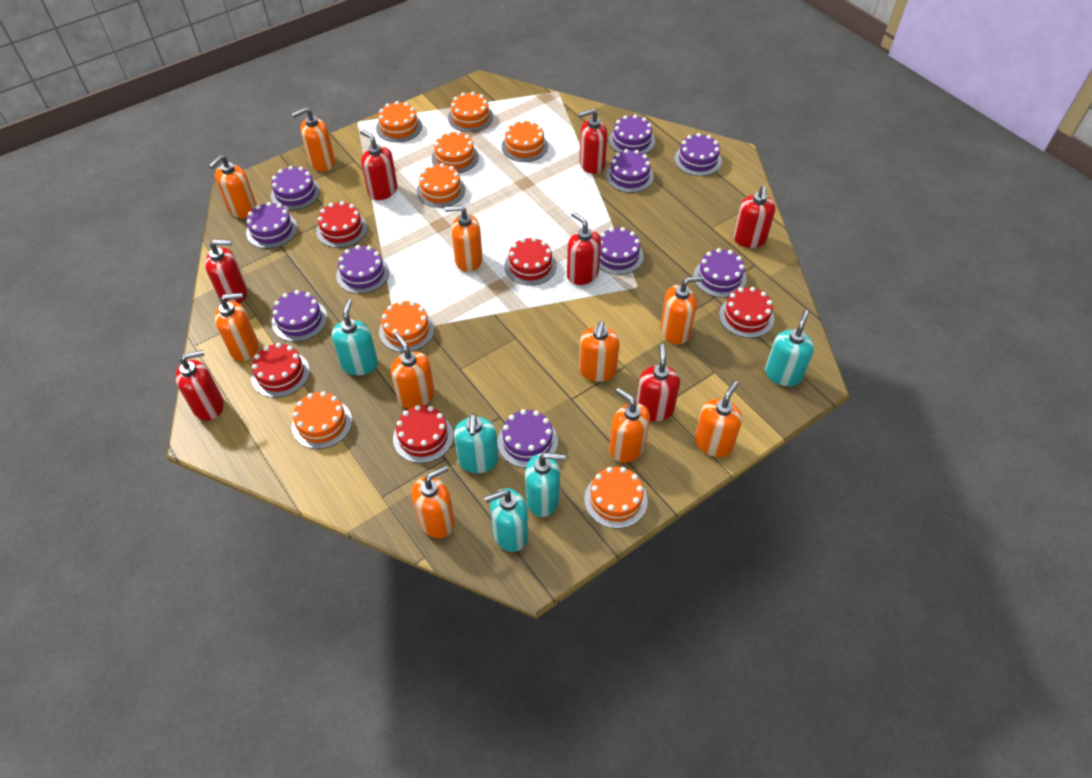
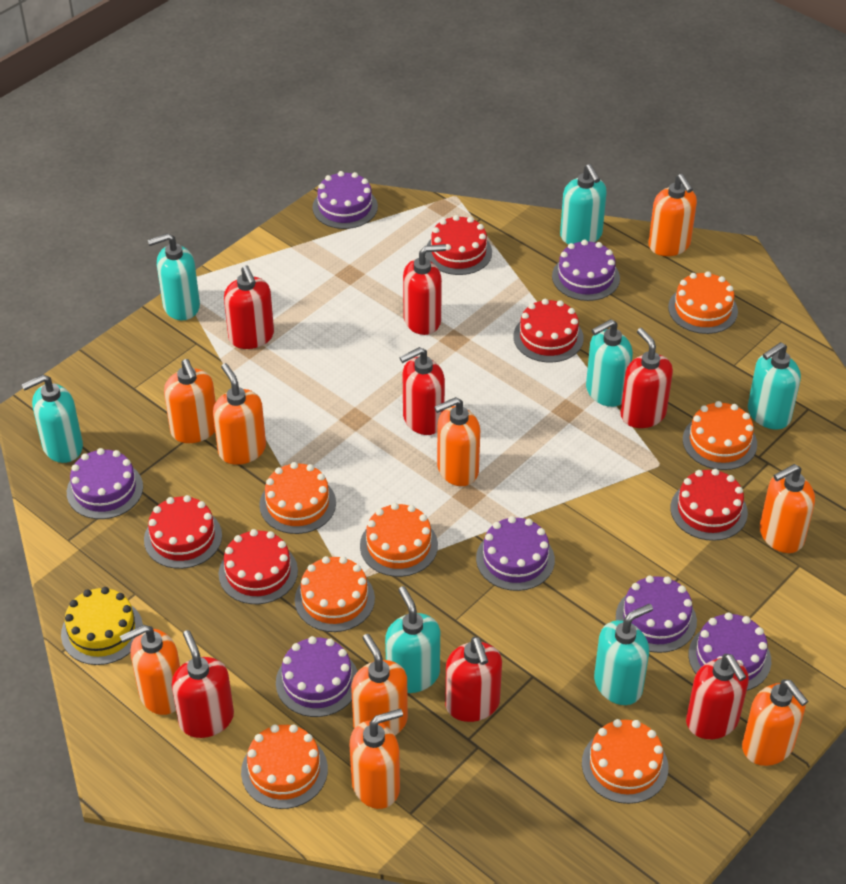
orange cake: 8 -> 7
orange soap dispenser: 10 -> 9
purple cake: 10 -> 7
turquoise soap dispenser: 5 -> 7
yellow cake: 0 -> 1

